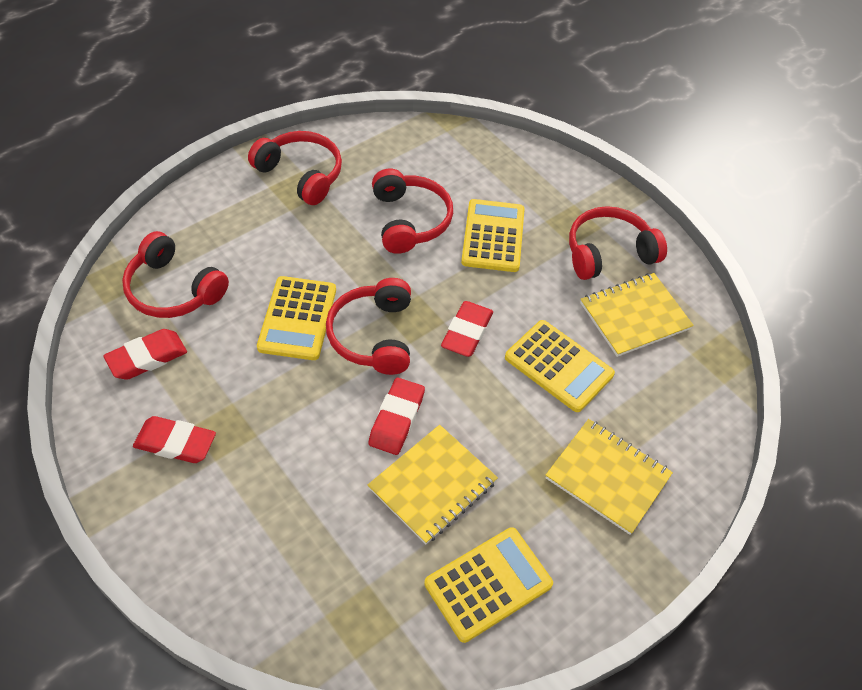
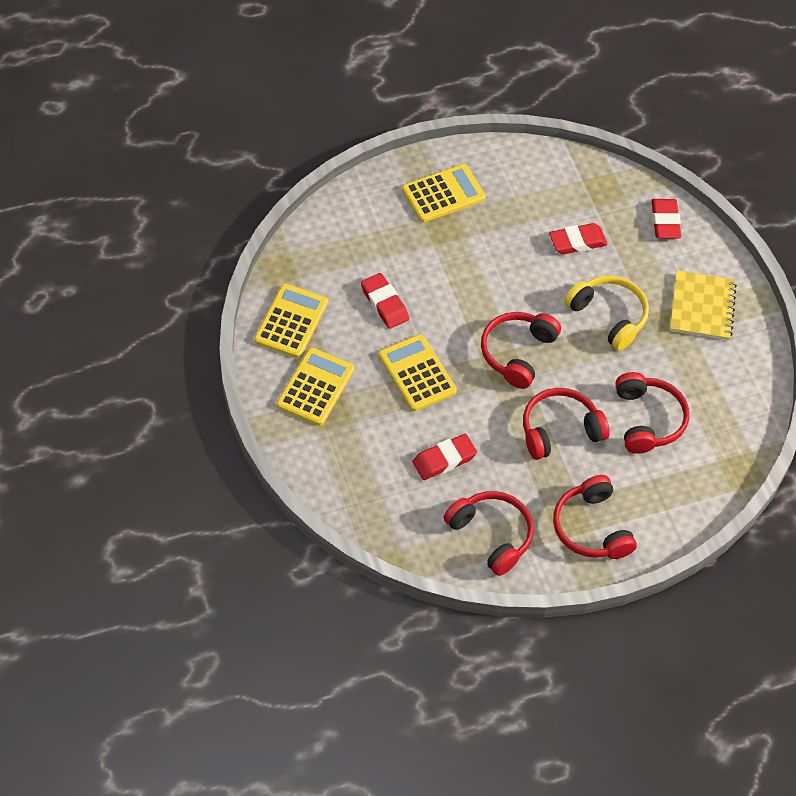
yellow headphones: 0 -> 1
yellow notebook: 3 -> 1

